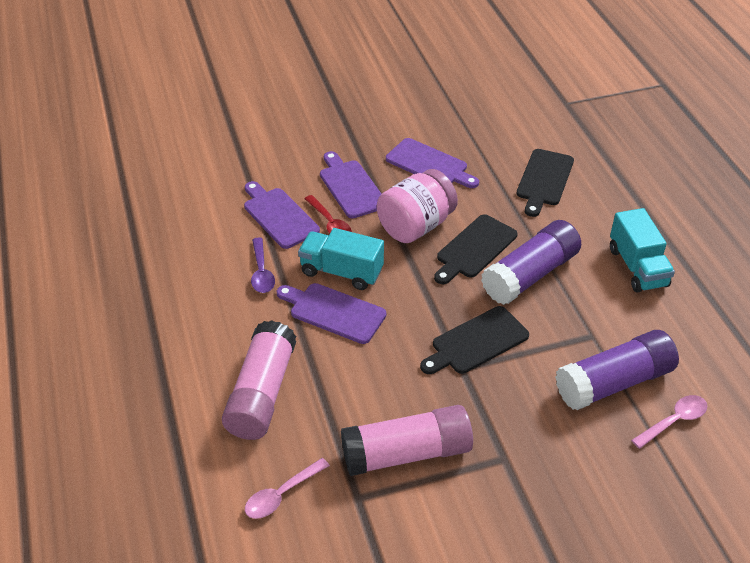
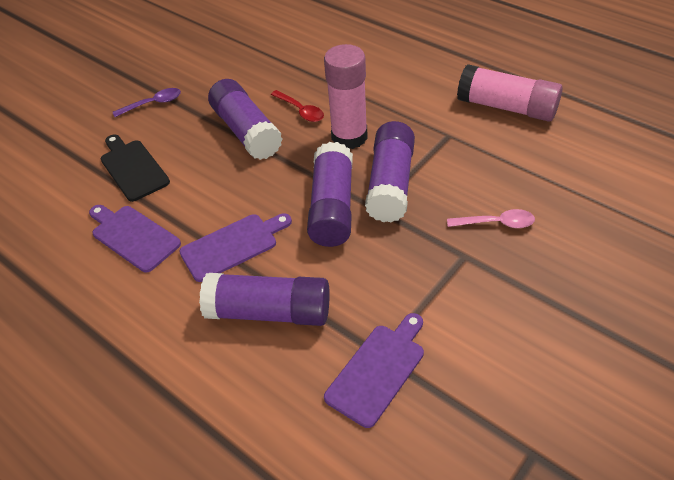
black cutting board: 3 -> 1
pink jar: 1 -> 0
pink spoon: 2 -> 1
purple cutting board: 4 -> 3
purple glue stick: 2 -> 4
turquoise truck: 2 -> 0

